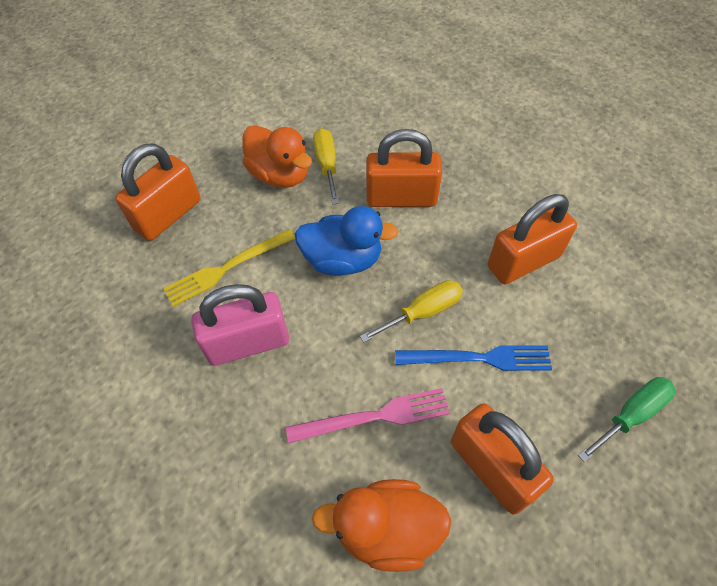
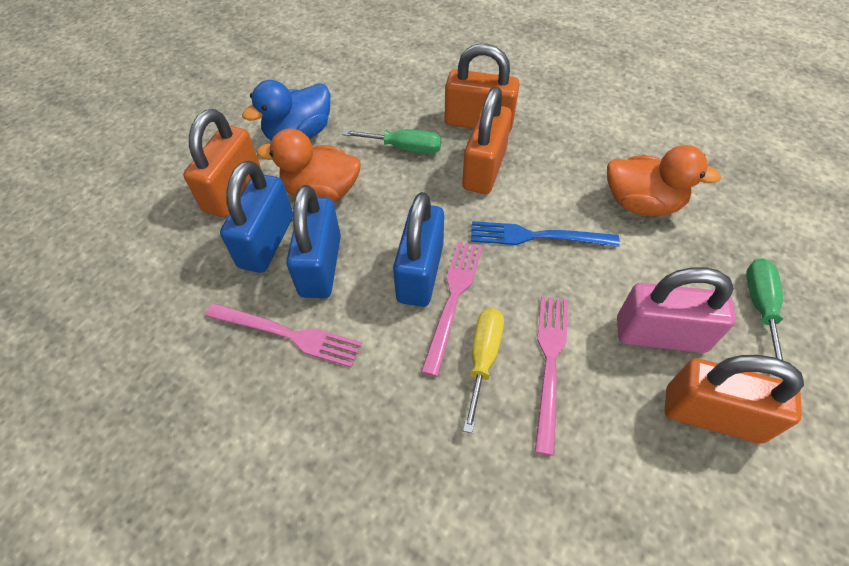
blue padlock: 0 -> 3
green screwdriver: 1 -> 2
pink fork: 1 -> 3
yellow fork: 1 -> 0
yellow screwdriver: 2 -> 1

